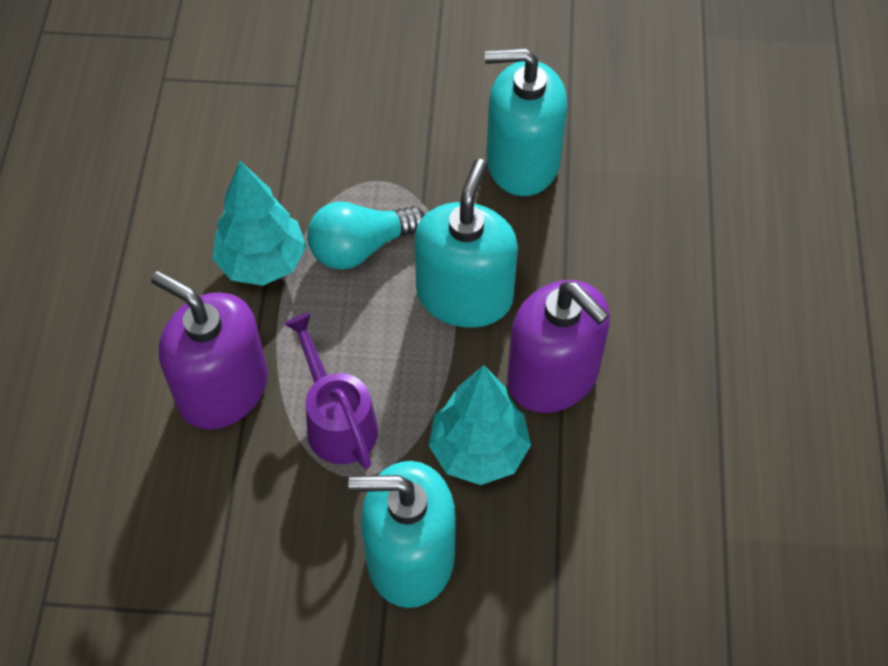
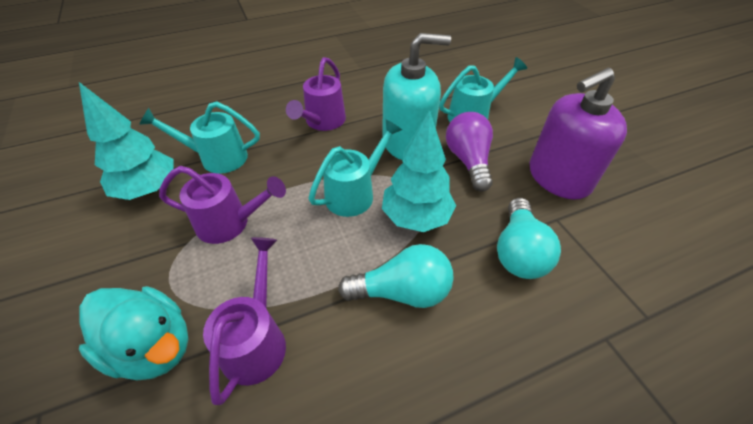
purple light bulb: 0 -> 1
purple soap dispenser: 2 -> 1
purple watering can: 1 -> 3
turquoise duck: 0 -> 1
turquoise light bulb: 1 -> 2
turquoise soap dispenser: 3 -> 1
turquoise watering can: 0 -> 3

